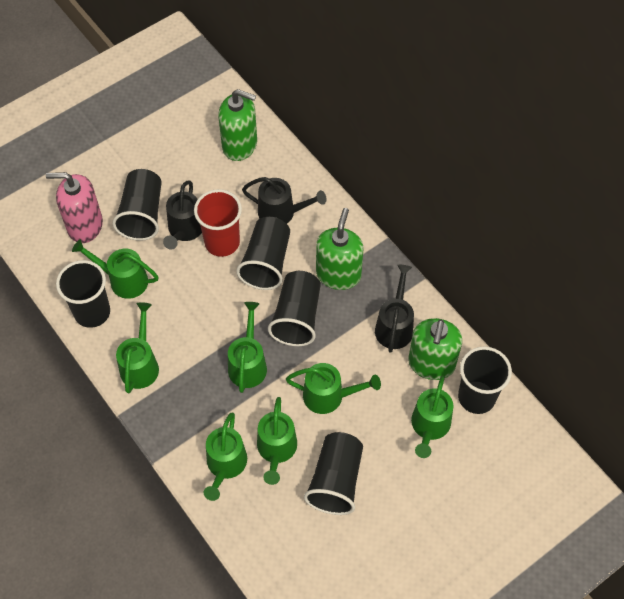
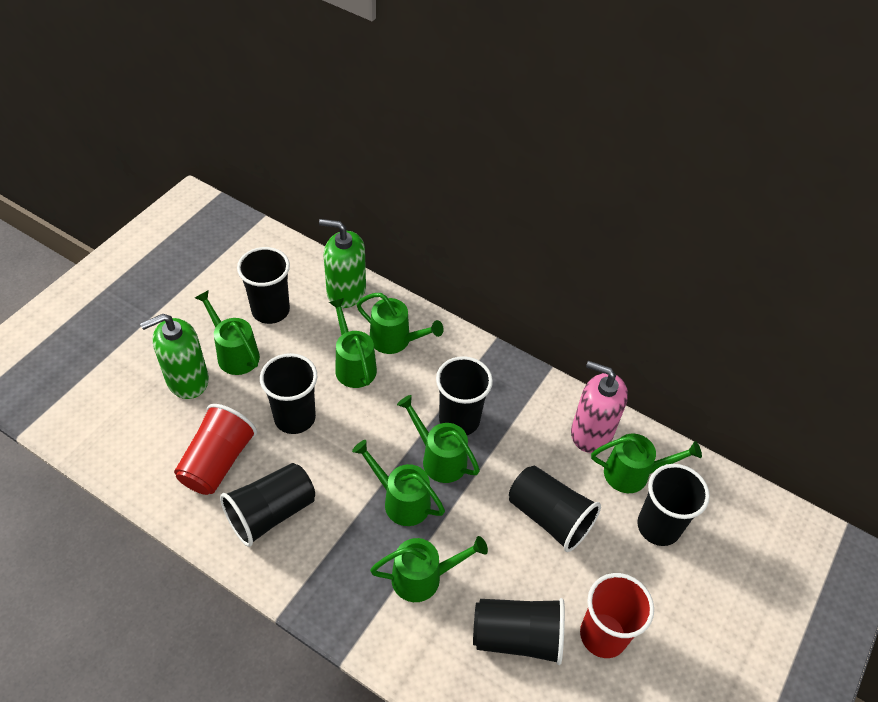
black cup: 6 -> 7
black watering can: 3 -> 0
green soap dispenser: 3 -> 2
red cup: 1 -> 2

